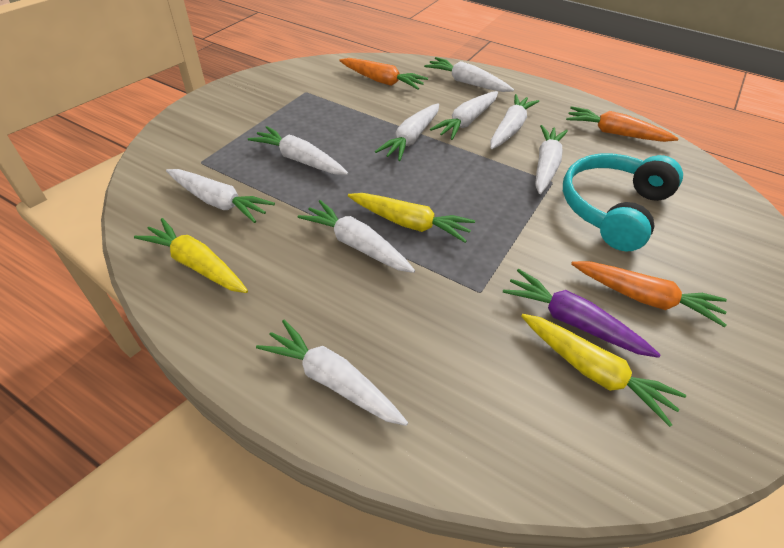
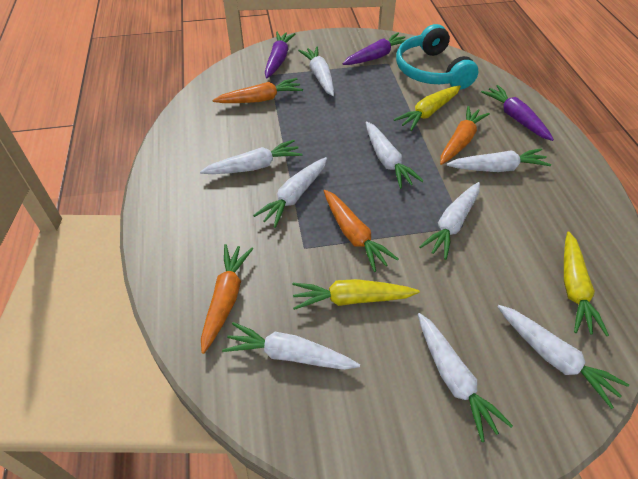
orange carrot: 3 -> 4
purple carrot: 1 -> 3

